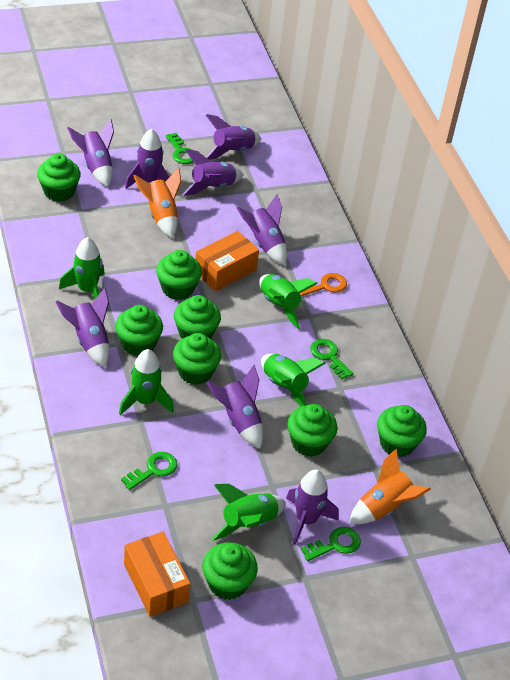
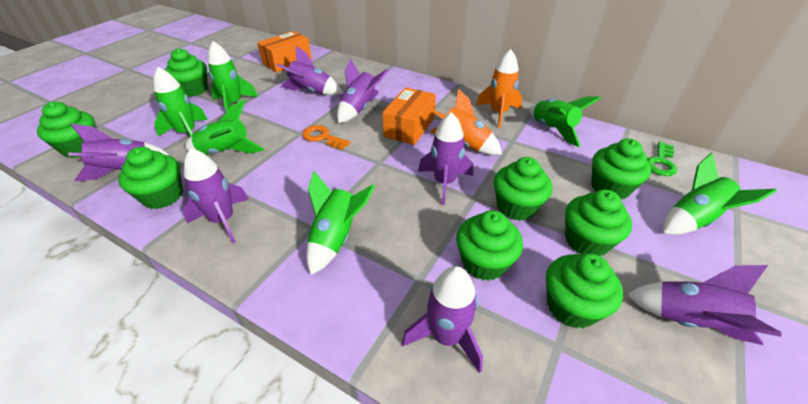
green key: 4 -> 1
green rocket: 5 -> 6
purple rocket: 8 -> 7

